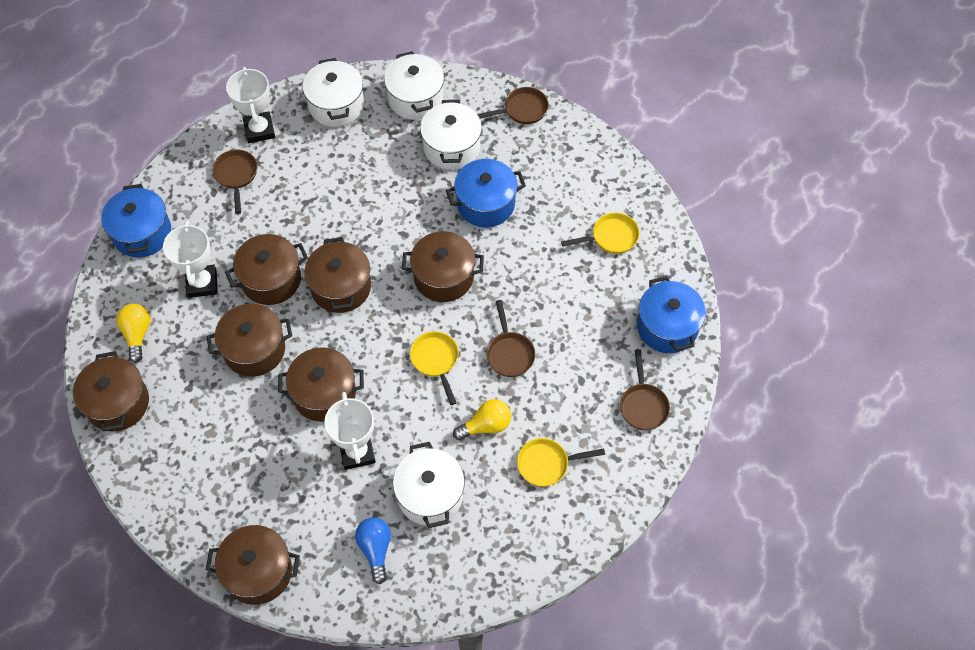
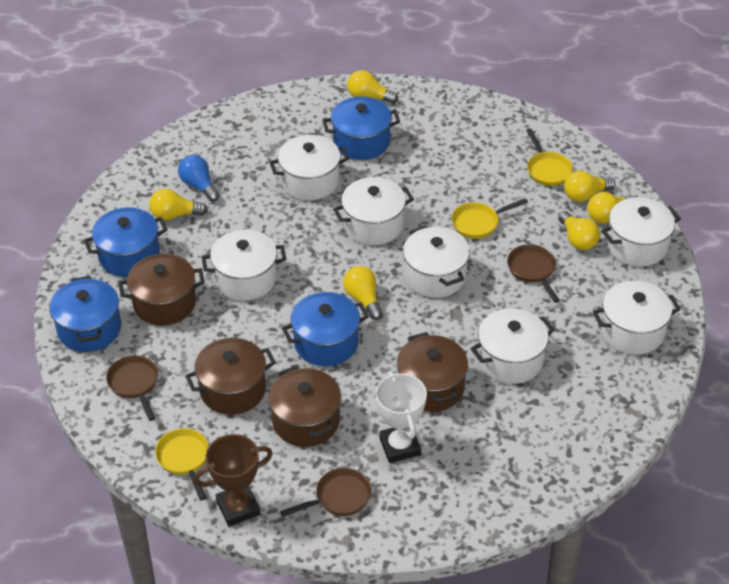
blue pot: 3 -> 4
brown pan: 4 -> 3
brown pot: 7 -> 4
brown trophy: 0 -> 1
white pot: 4 -> 7
white trophy: 3 -> 1
yellow light bulb: 2 -> 6

